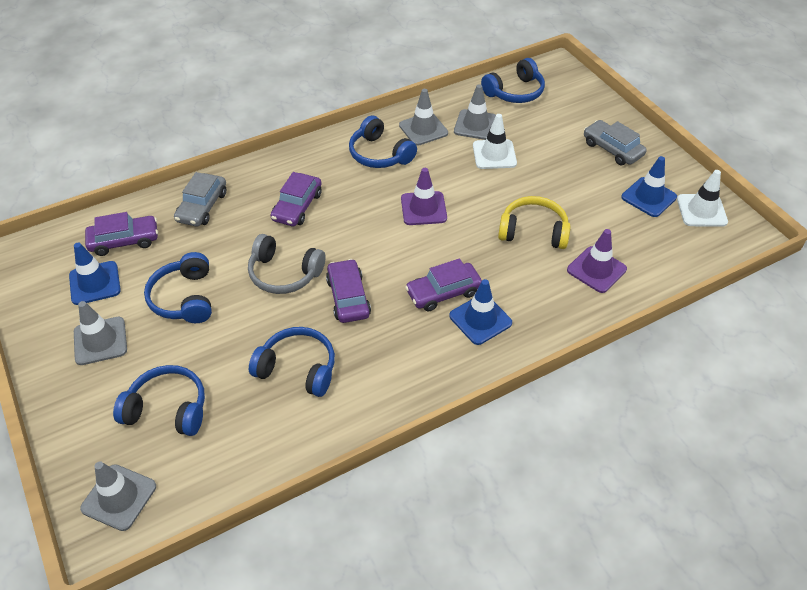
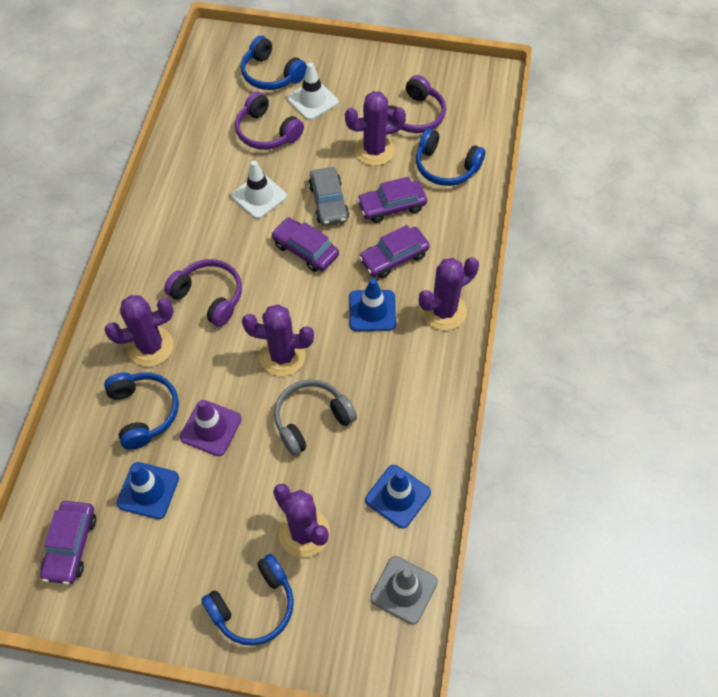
blue headphones: 5 -> 4
grey car: 2 -> 1
grey traffic cone: 4 -> 1
purple cactus: 0 -> 5
purple headphones: 0 -> 3
purple traffic cone: 2 -> 1
yellow headphones: 1 -> 0

